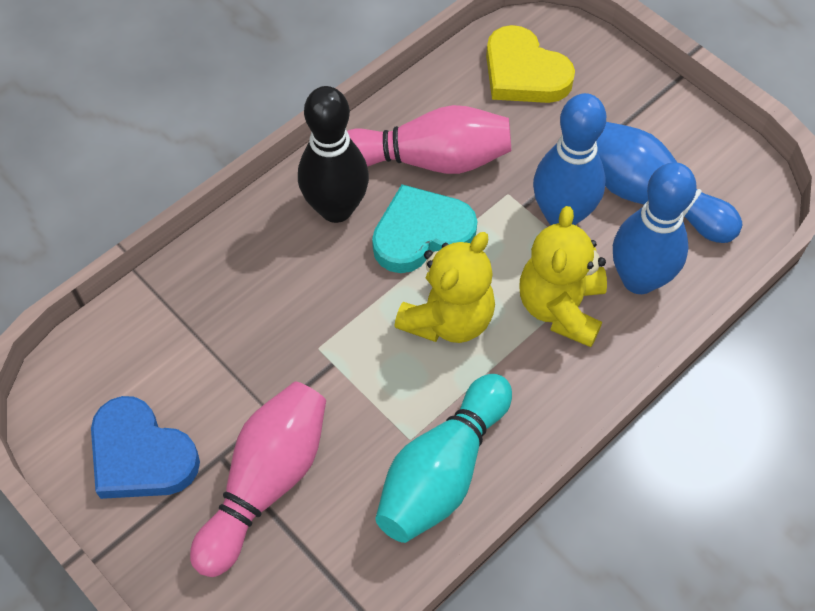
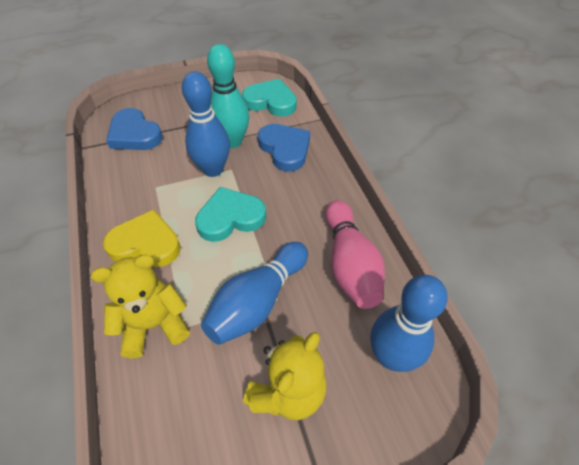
black bowling pin: 1 -> 0
blue heart: 1 -> 2
pink bowling pin: 2 -> 1
turquoise heart: 1 -> 2

